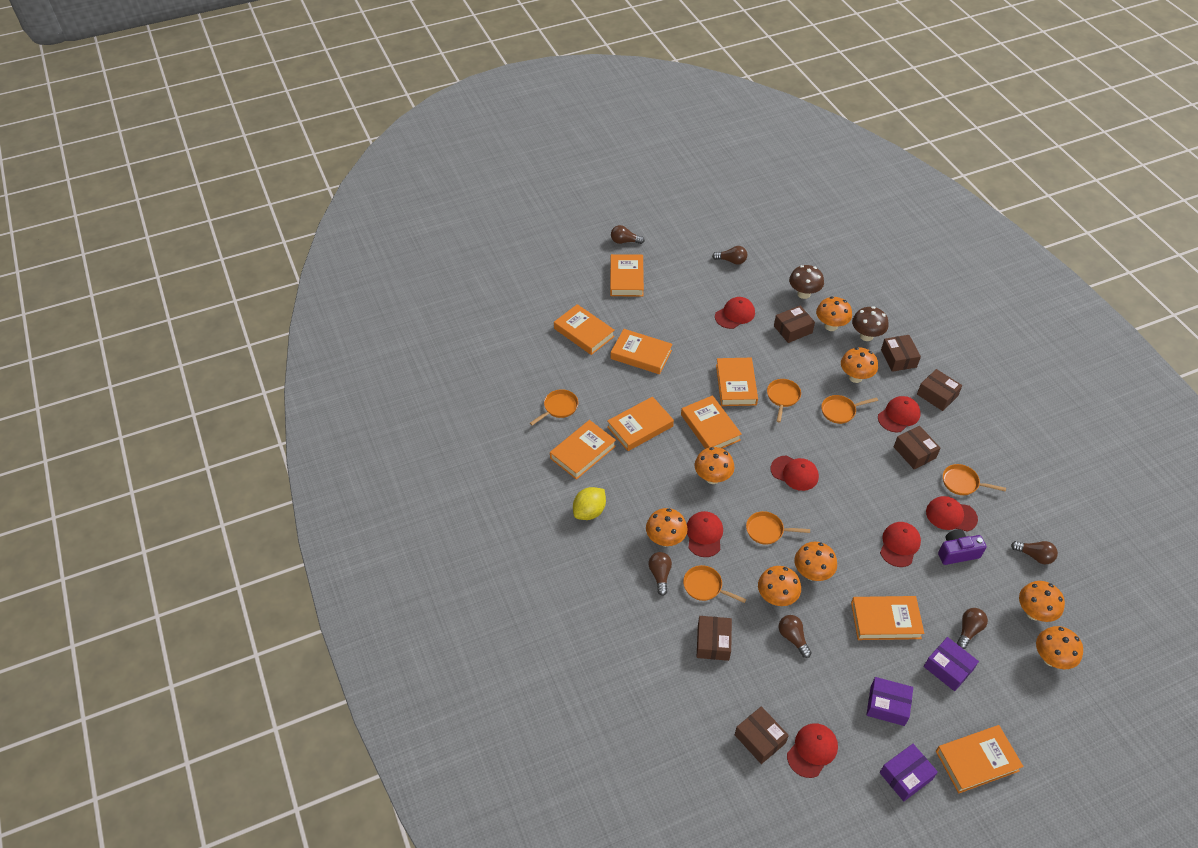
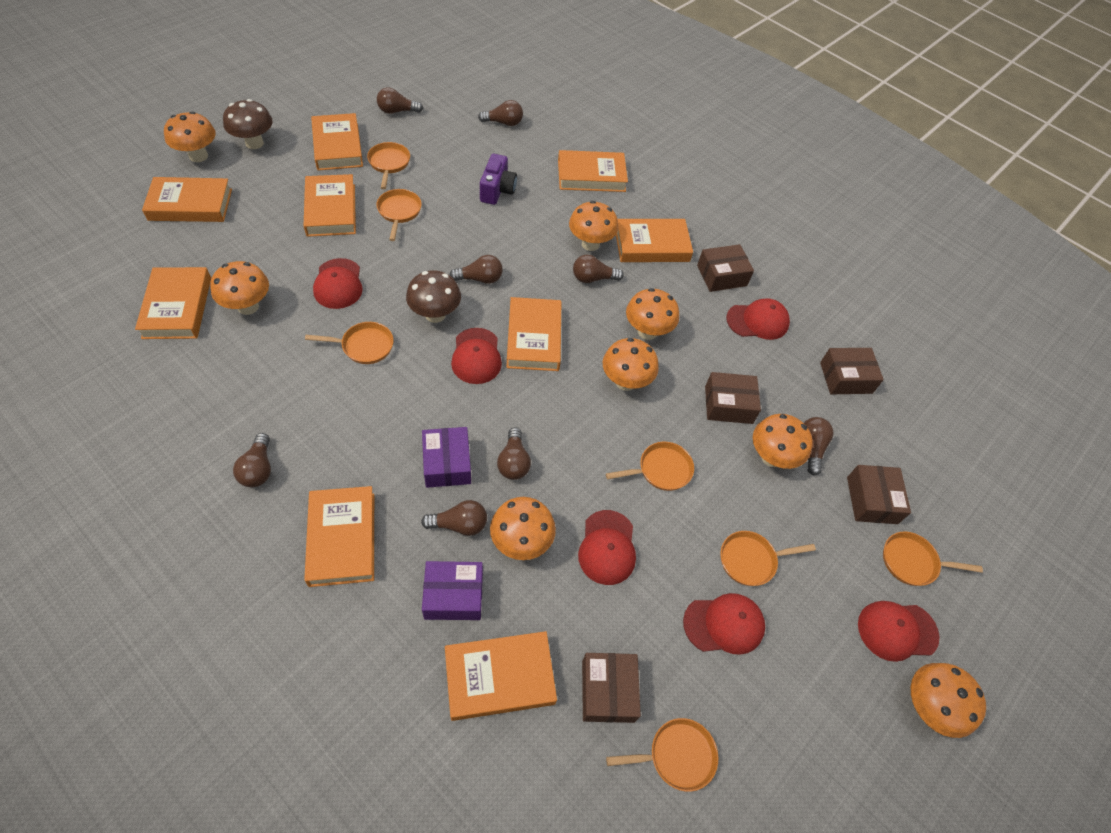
brown box: 6 -> 5
brown light bulb: 6 -> 8
orange pan: 6 -> 7
purple box: 3 -> 2
red cap: 7 -> 6
yellow lemon: 1 -> 0

